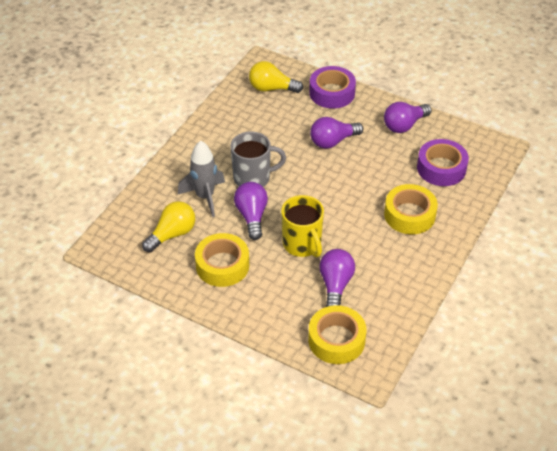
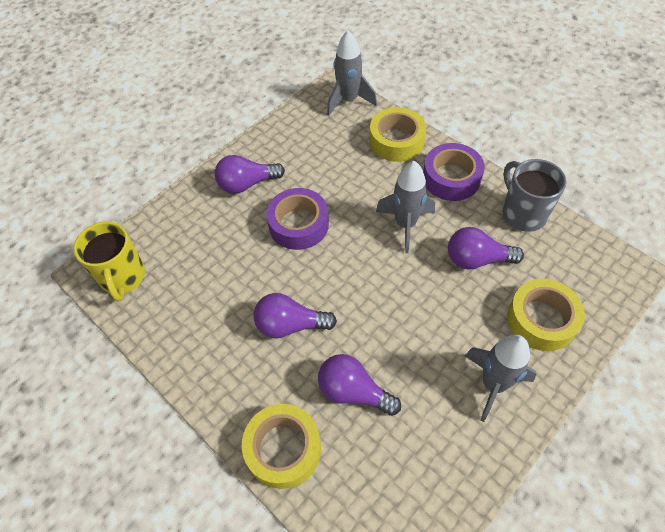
grey rocket: 1 -> 3
yellow light bulb: 2 -> 0

